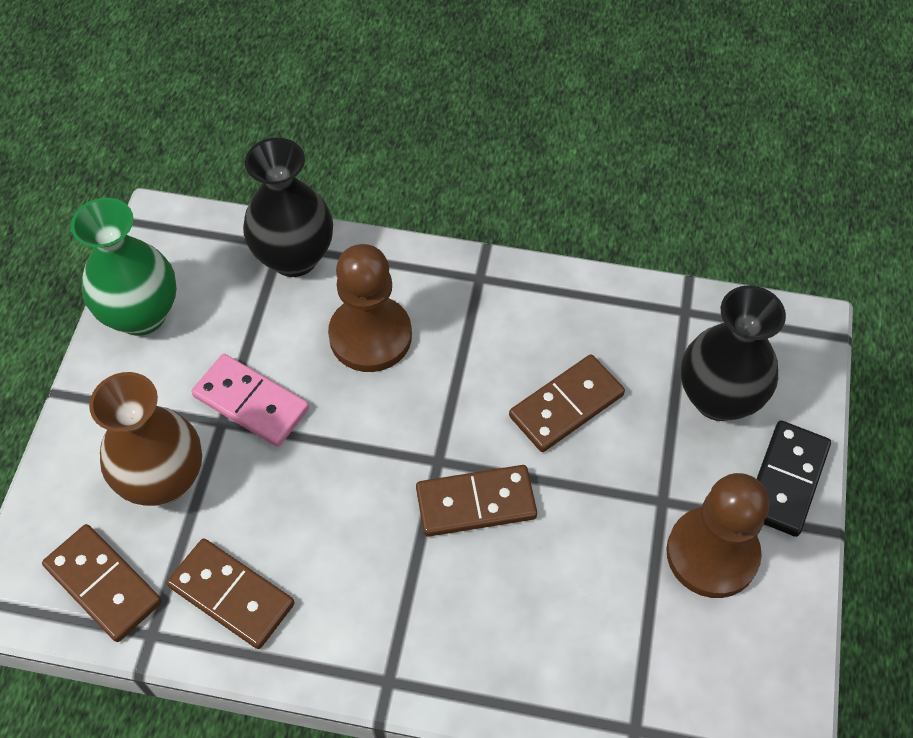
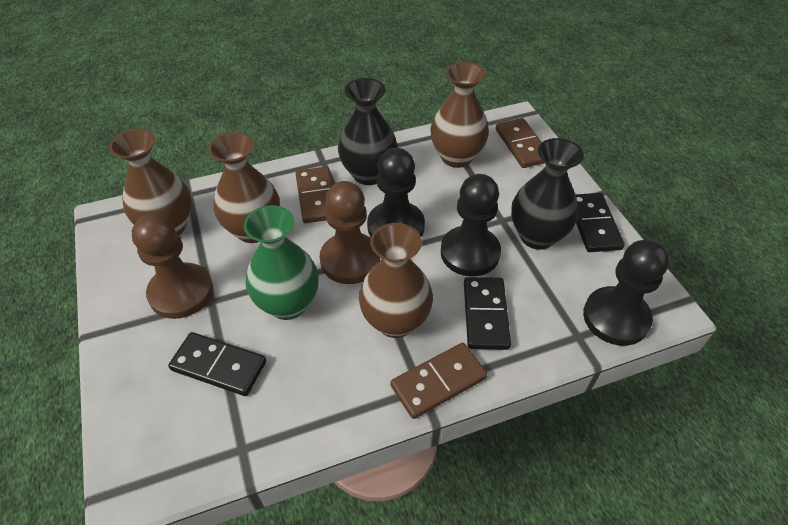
black domino: 1 -> 3
black pawn: 0 -> 3
brown domino: 4 -> 3
brown vase: 1 -> 4
pink domino: 1 -> 0

